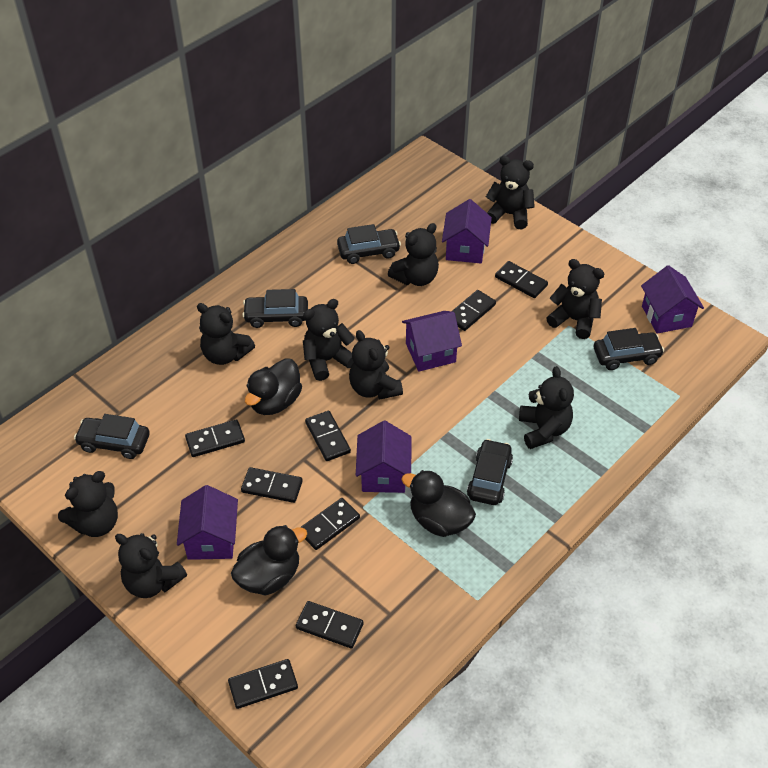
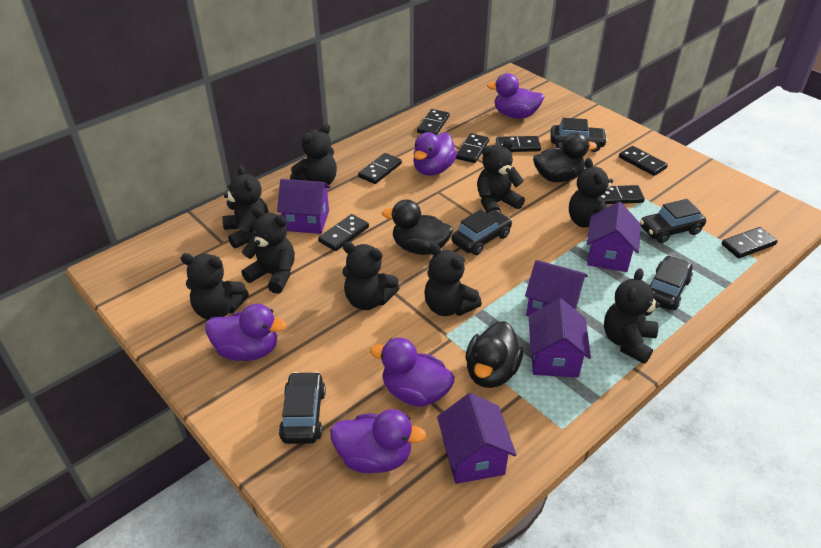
purple duck: 0 -> 5

